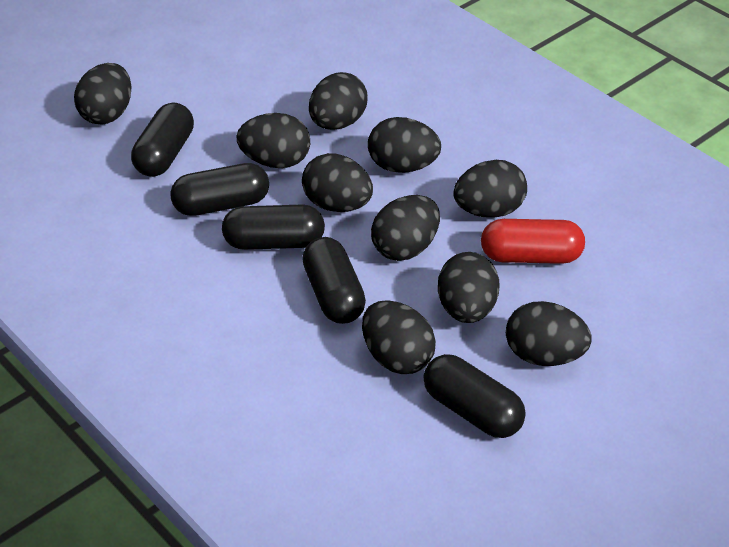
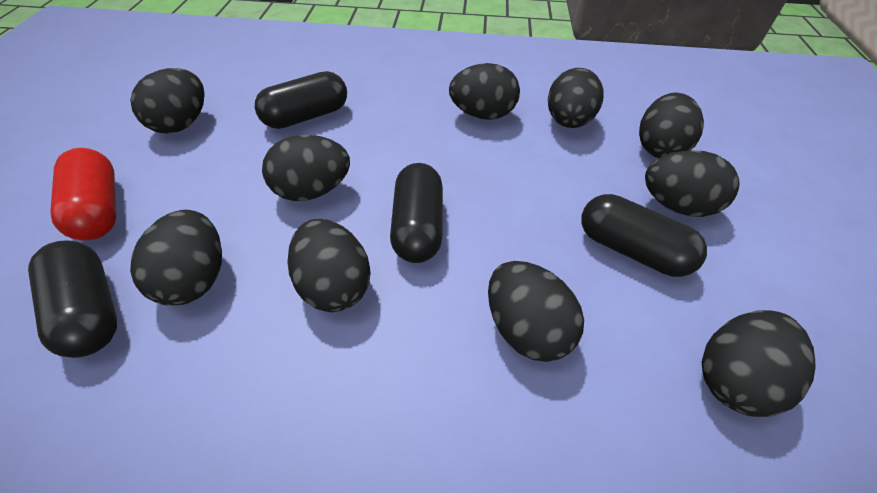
black capsule: 5 -> 4

